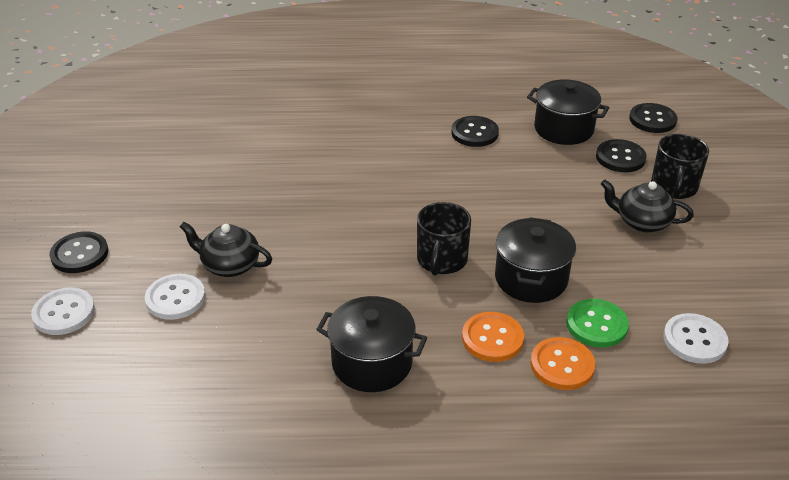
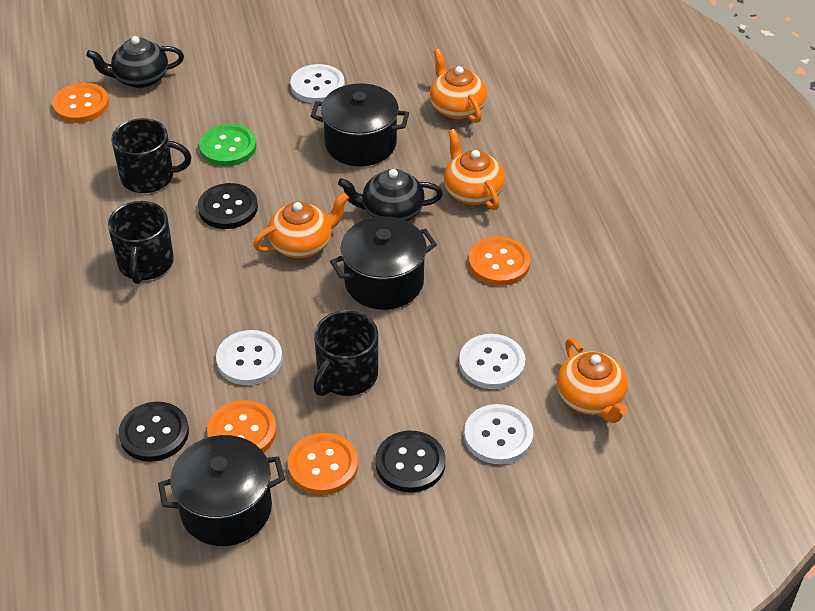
black button: 4 -> 3
black mug: 2 -> 3
orange button: 2 -> 4
orange teapot: 0 -> 4
white button: 3 -> 4

